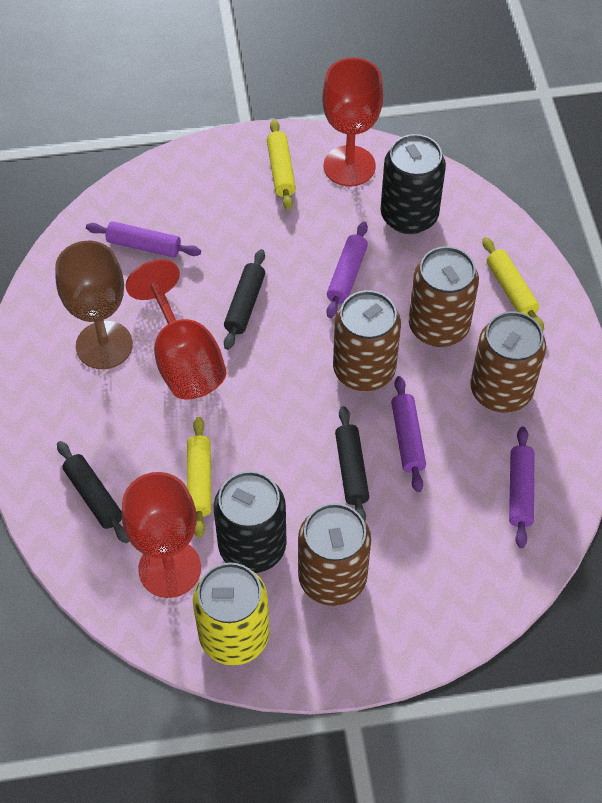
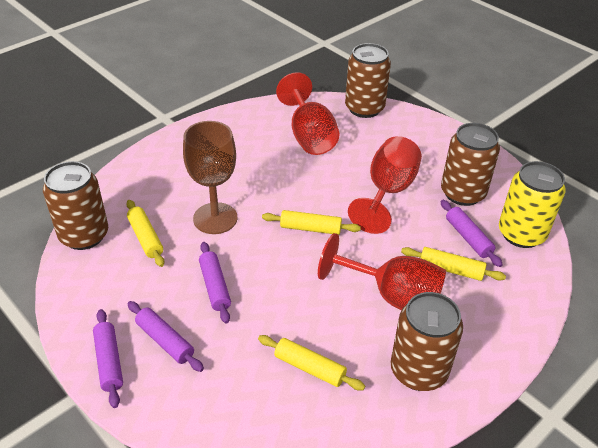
black can: 2 -> 0
black rolling pin: 3 -> 0
yellow rolling pin: 3 -> 4

